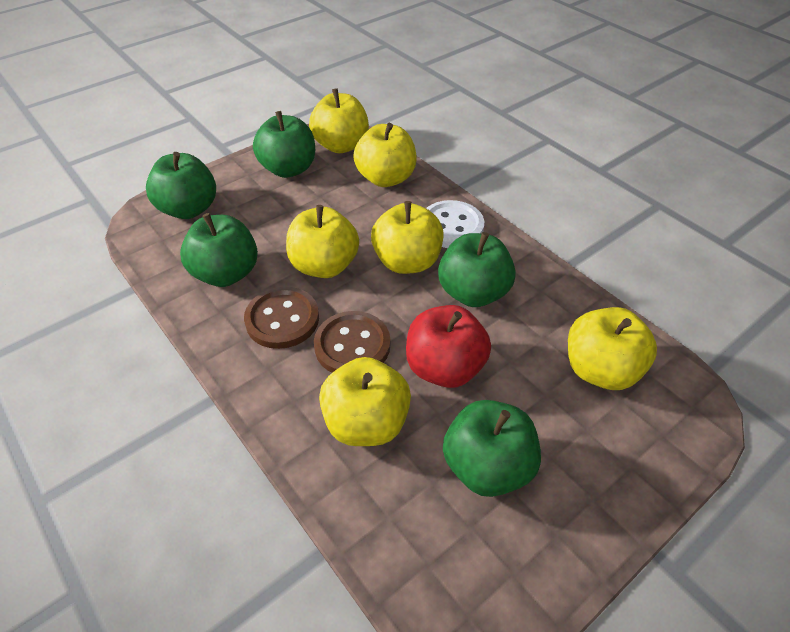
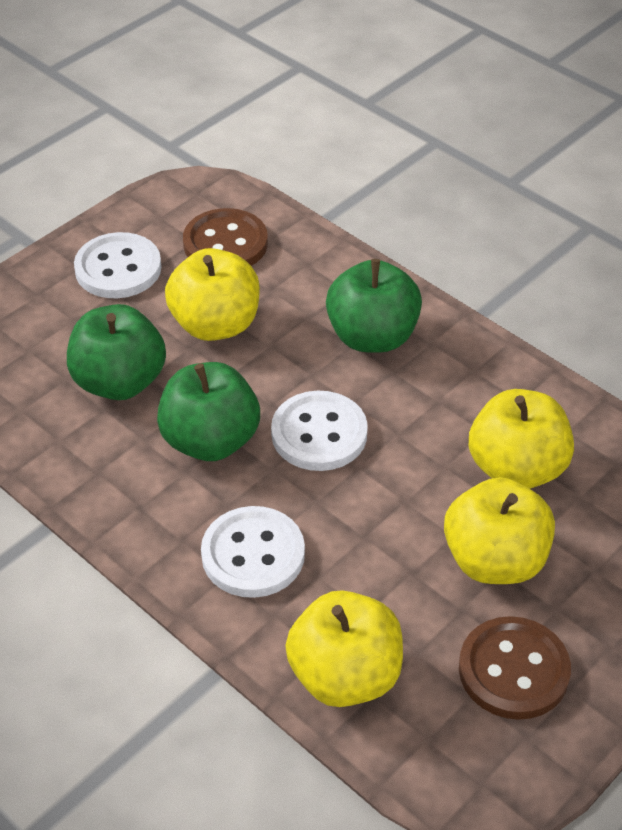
green apple: 5 -> 3
red apple: 1 -> 0
white button: 1 -> 3
yellow apple: 6 -> 4

